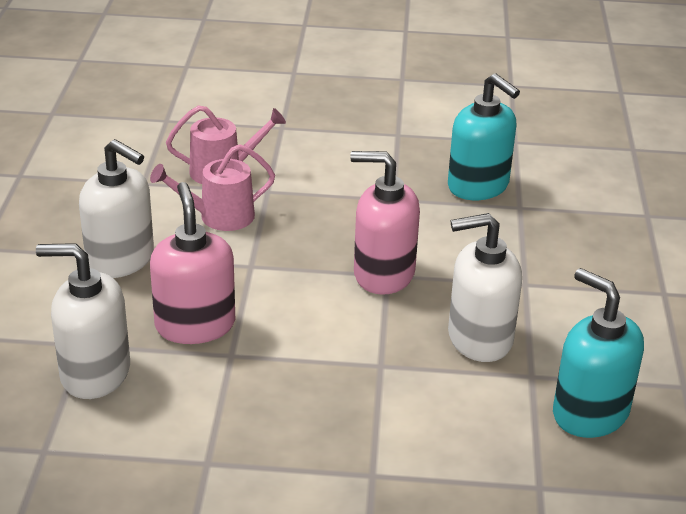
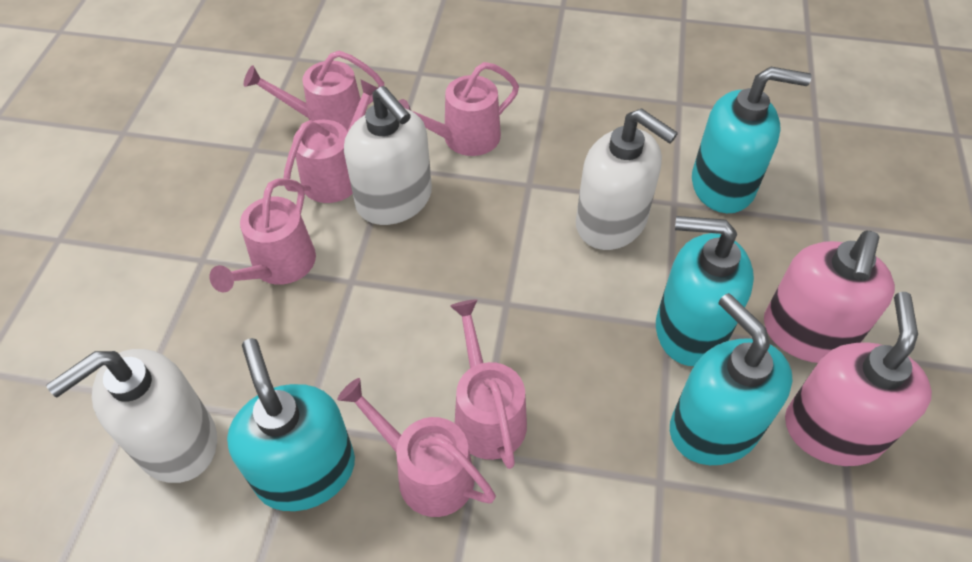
pink watering can: 2 -> 6
turquoise soap dispenser: 2 -> 4

